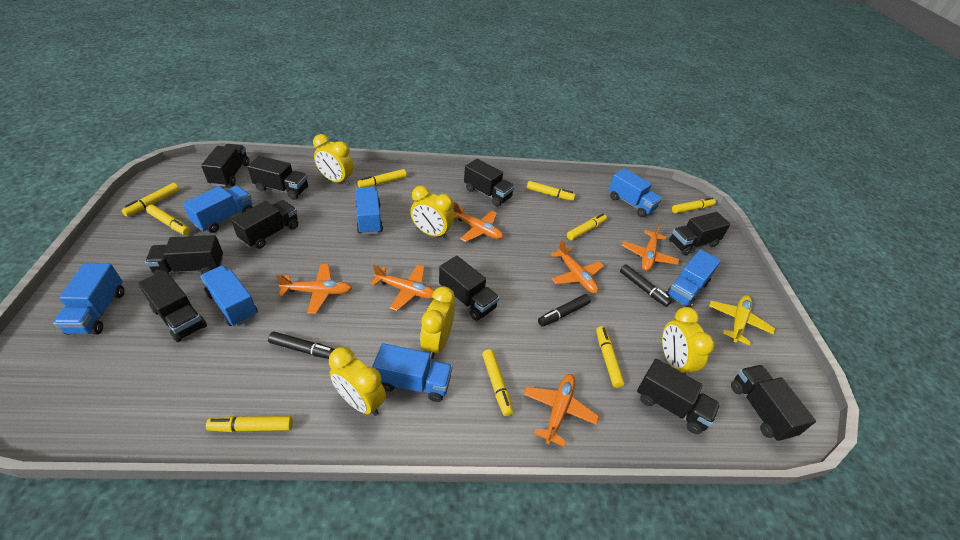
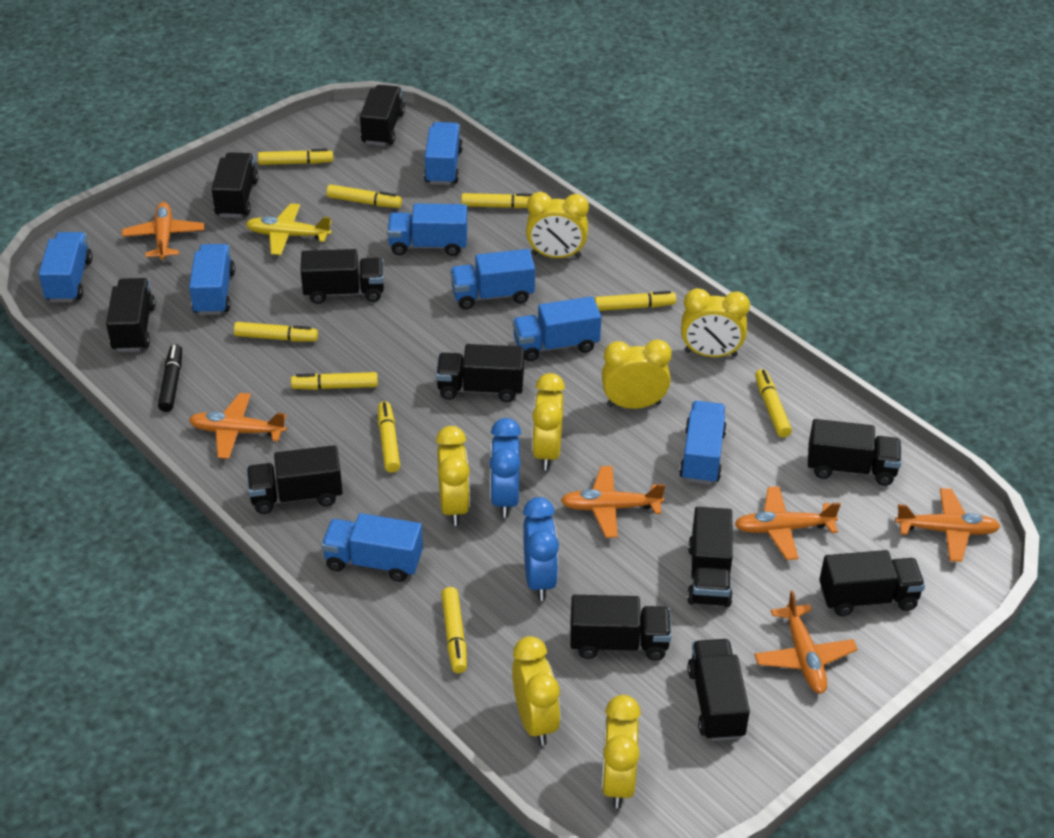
black marker: 3 -> 1
black truck: 10 -> 11
blue clock: 0 -> 2
blue truck: 7 -> 8
yellow clock: 5 -> 7

